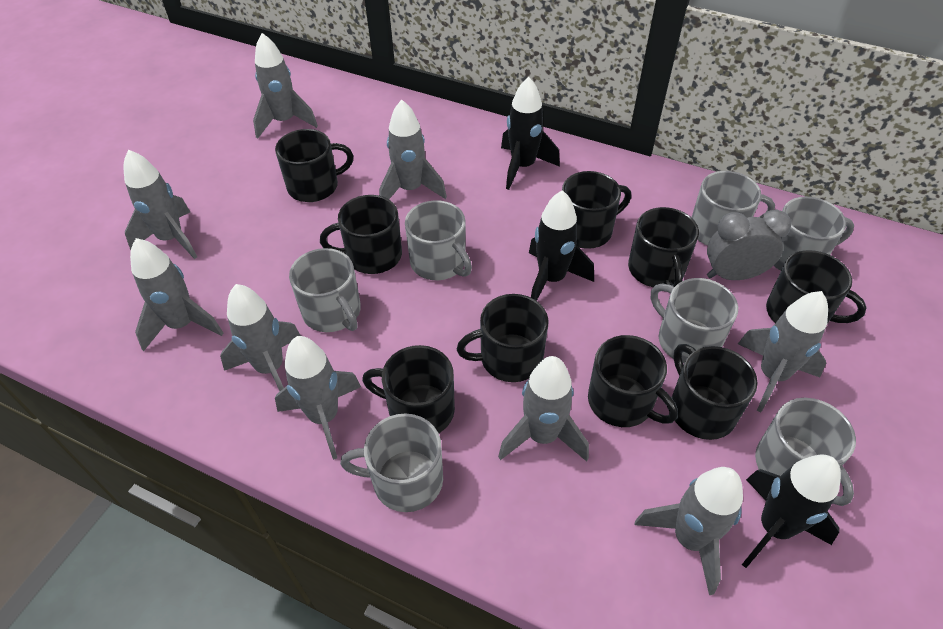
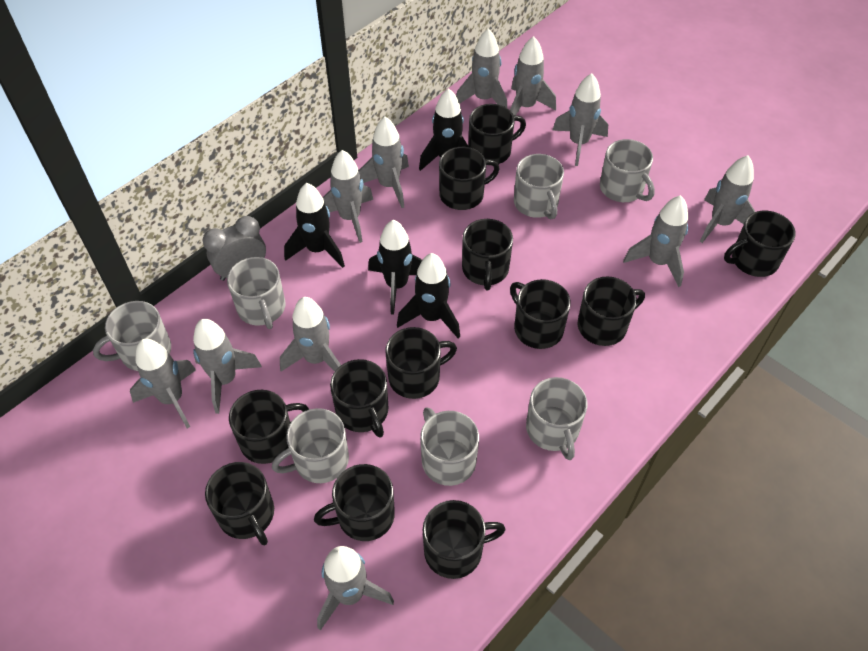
black mug: 9 -> 12
black rocket: 3 -> 4
grey rocket: 9 -> 11

